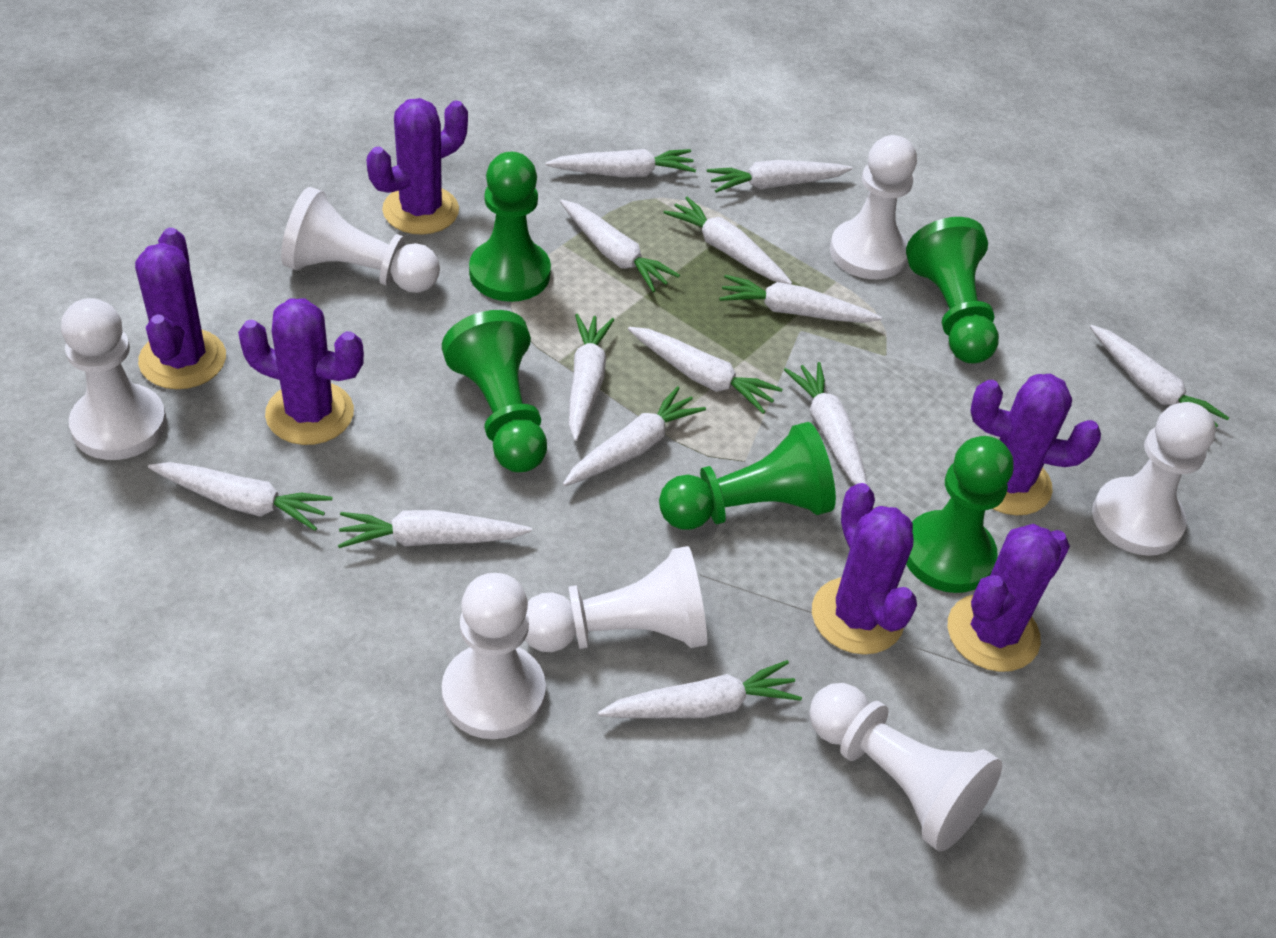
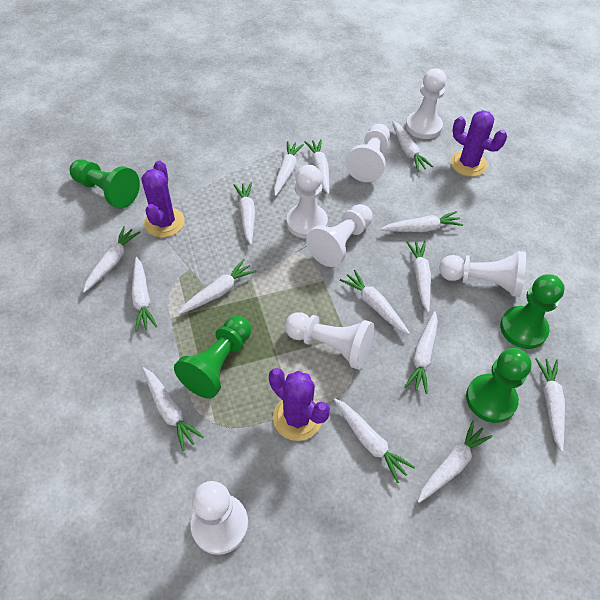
green pawn: 5 -> 4
purple cactus: 6 -> 3
white carrot: 13 -> 15

